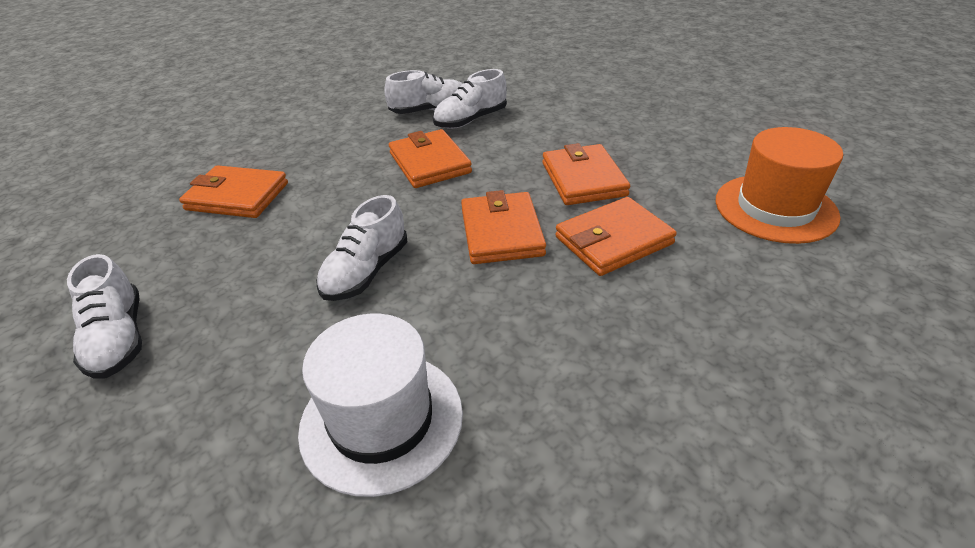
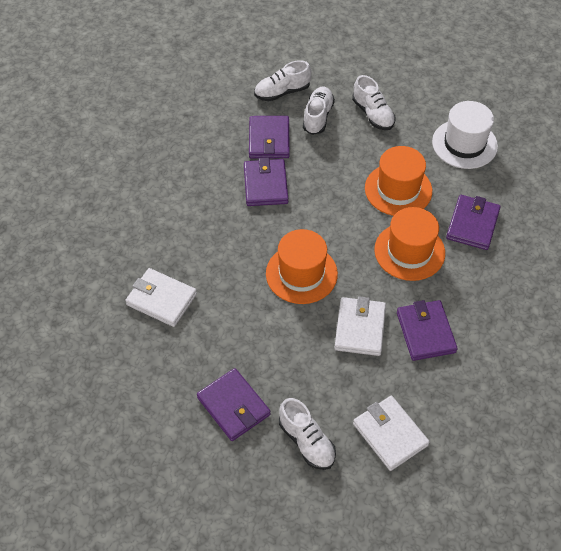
orange hat: 1 -> 3
orange wallet: 5 -> 0
purple wallet: 0 -> 5
white wallet: 0 -> 3

